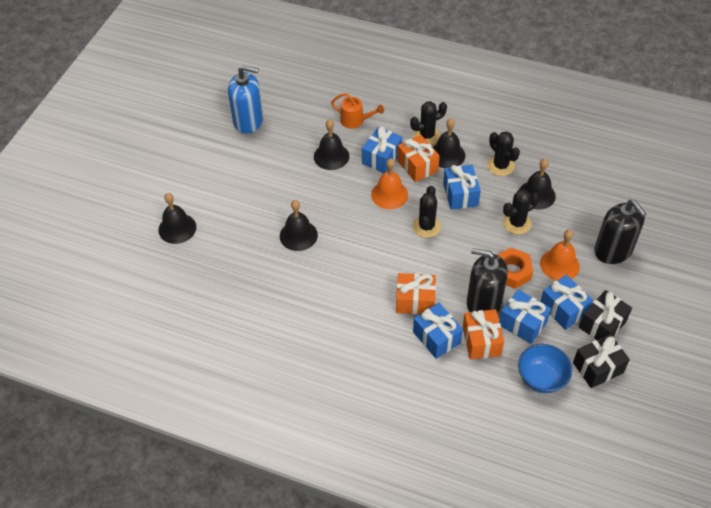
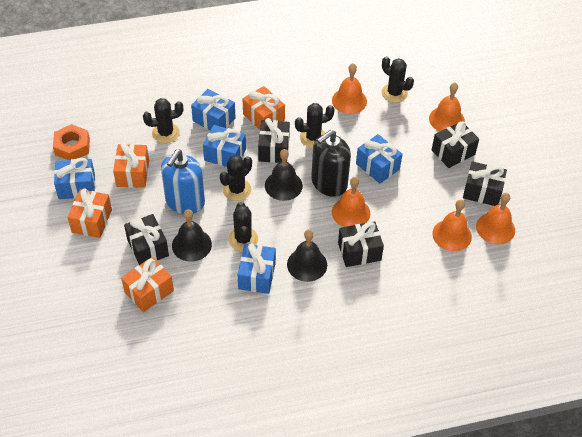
black bell: 5 -> 3
black cactus: 4 -> 5
black gift: 2 -> 5
black soap dispenser: 2 -> 1
blue bowl: 1 -> 0
orange bell: 2 -> 5
orange gift: 3 -> 4
orange watering can: 1 -> 0

